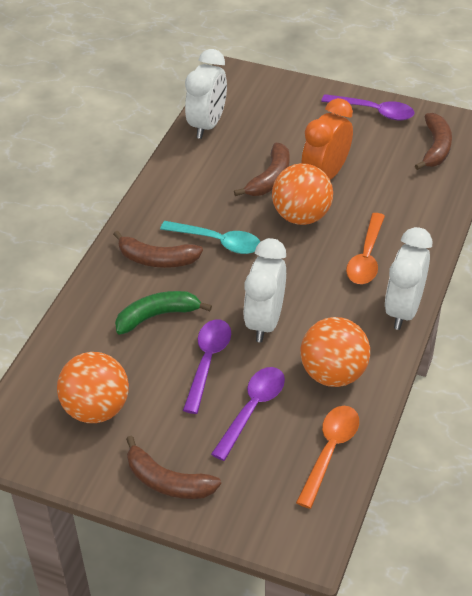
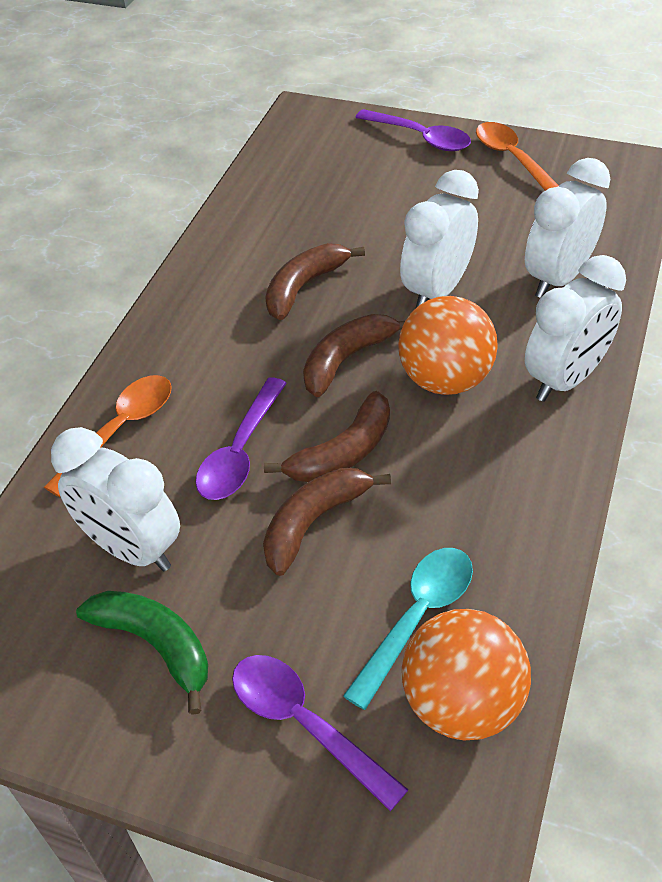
orange ball: 3 -> 2
orange clock: 1 -> 0
white clock: 3 -> 4

